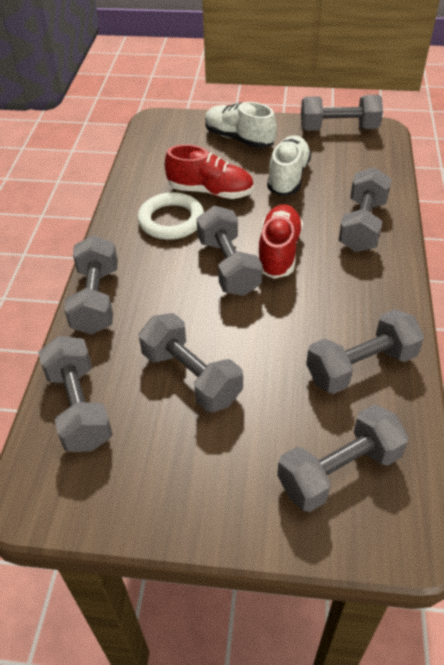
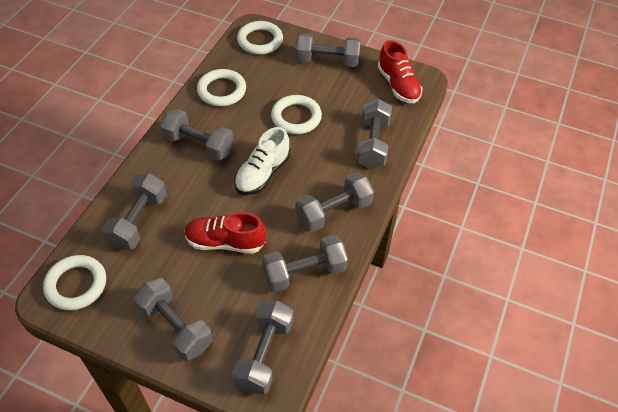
white ring: 1 -> 4
white shoe: 2 -> 1

